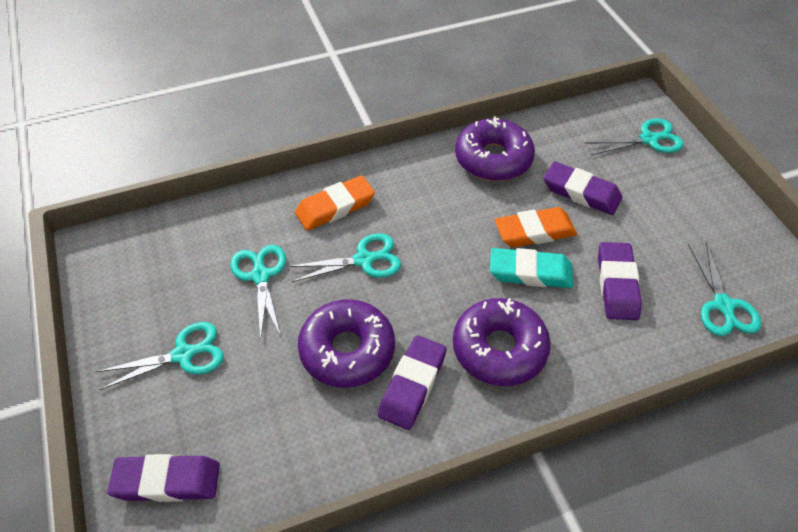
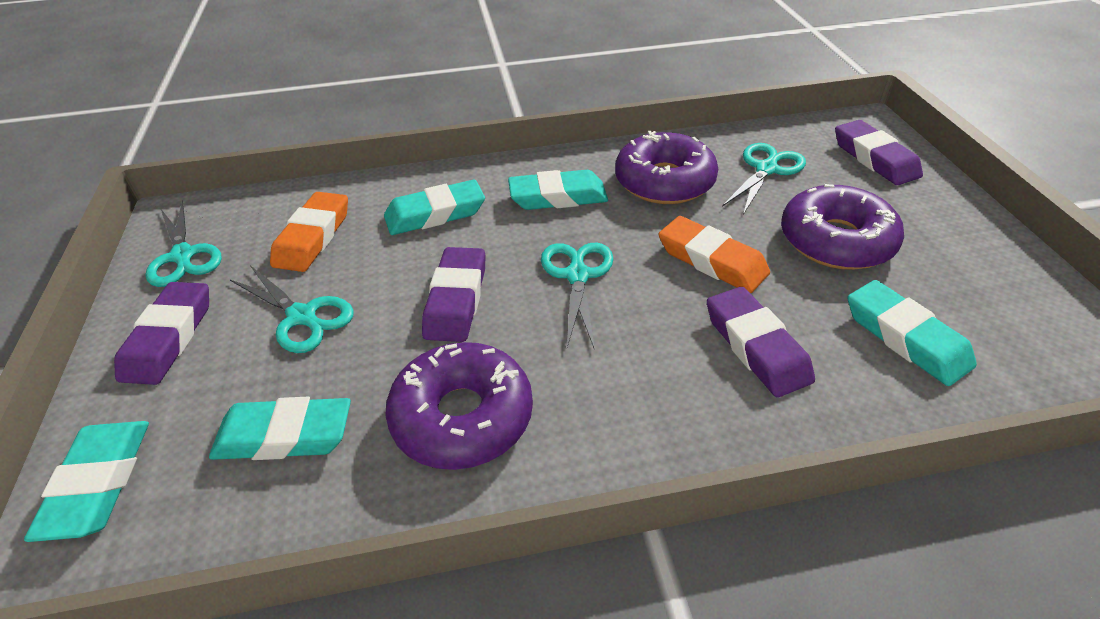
turquoise eraser: 1 -> 5
turquoise scissors: 5 -> 4

